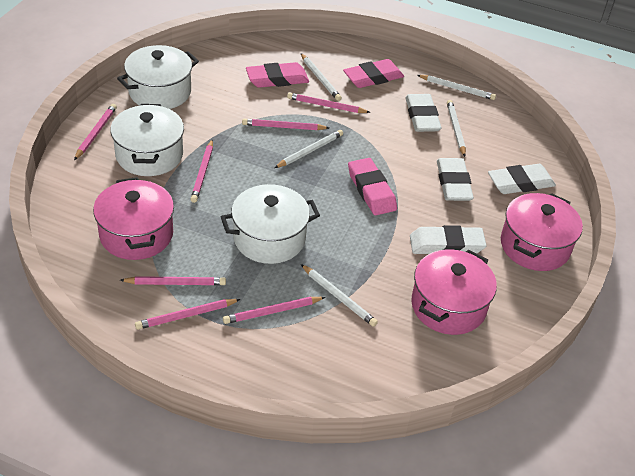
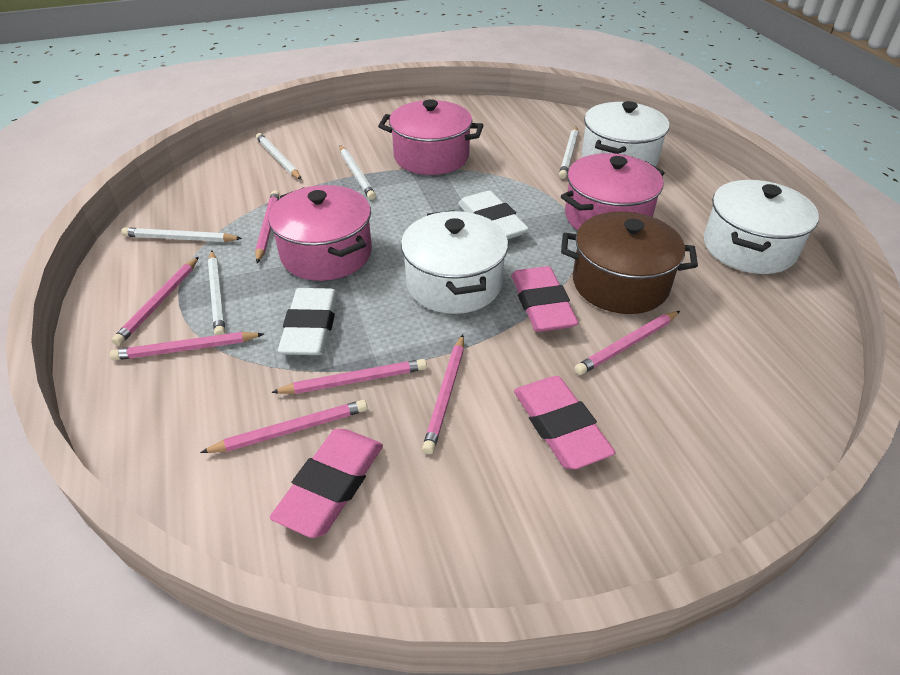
brown pot: 0 -> 1
white eraser: 4 -> 2

